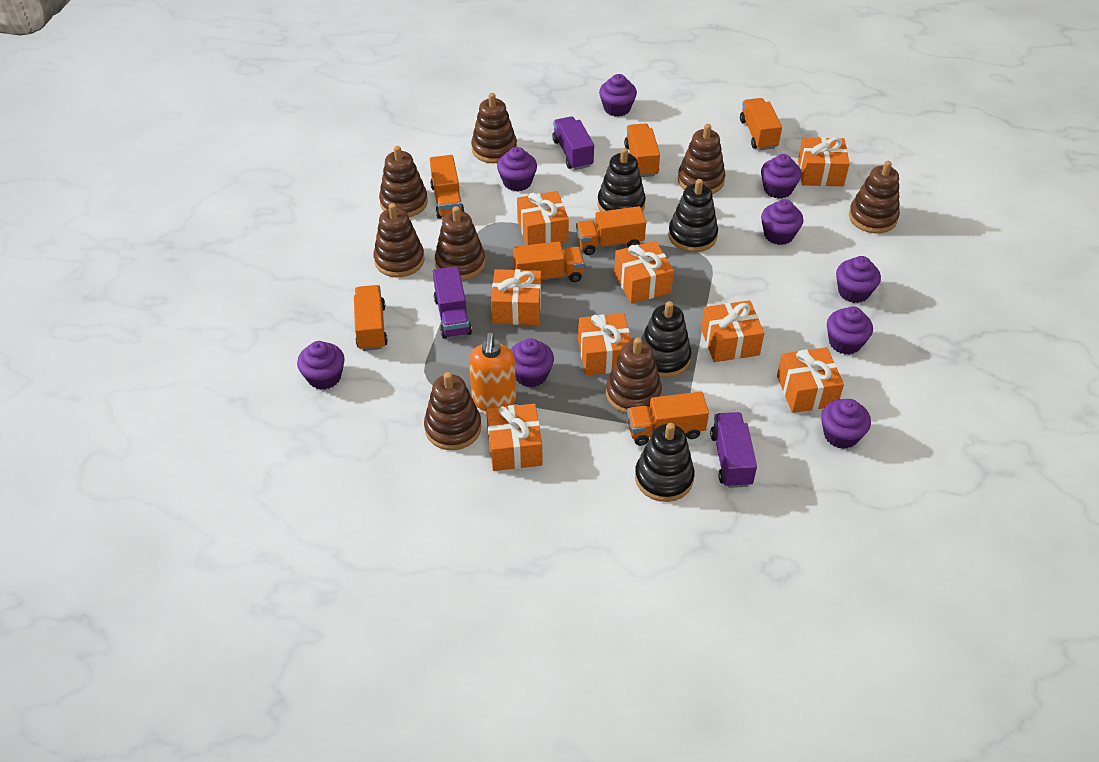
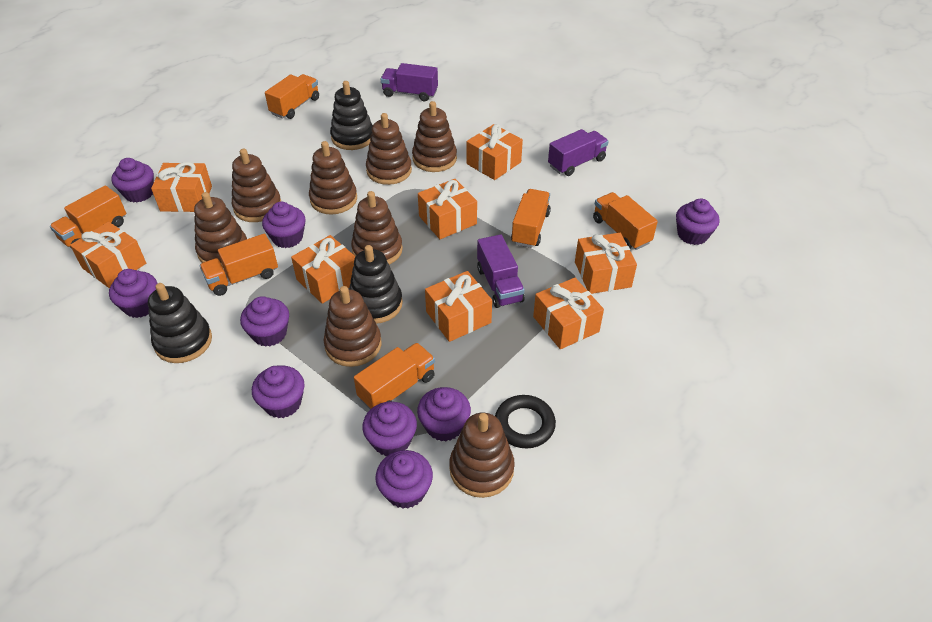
black ring: 0 -> 1
black stacking toy: 4 -> 3
orange soap dispenser: 1 -> 0
orange truck: 7 -> 6

